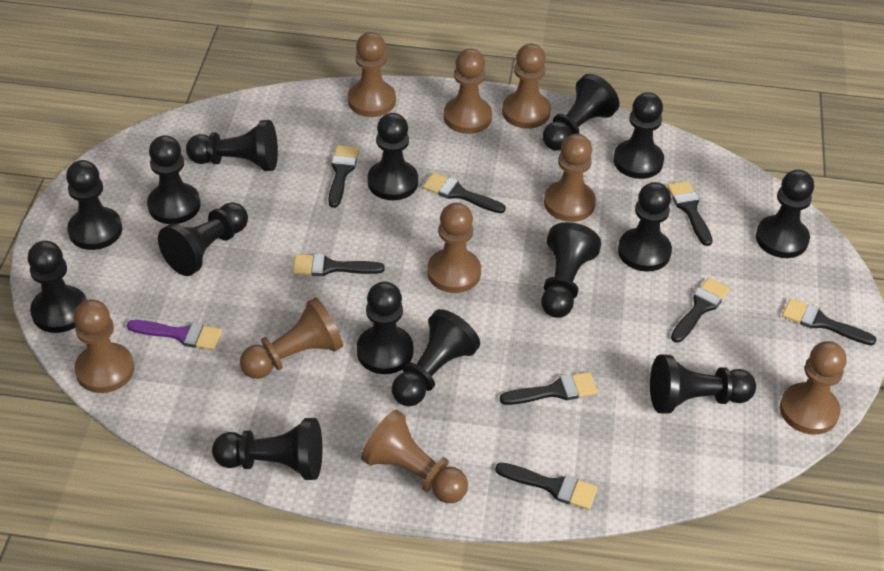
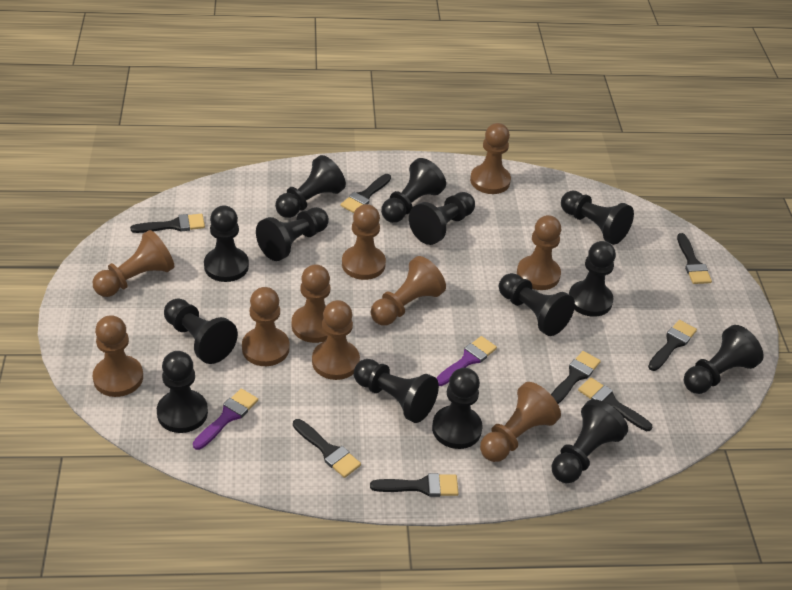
black pawn: 15 -> 14
brown pawn: 9 -> 10
purple brush: 1 -> 2

